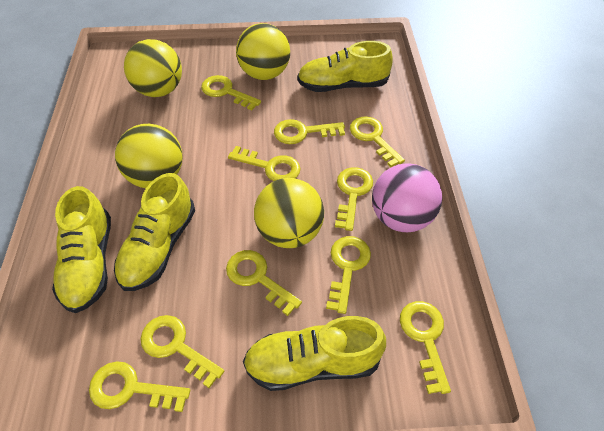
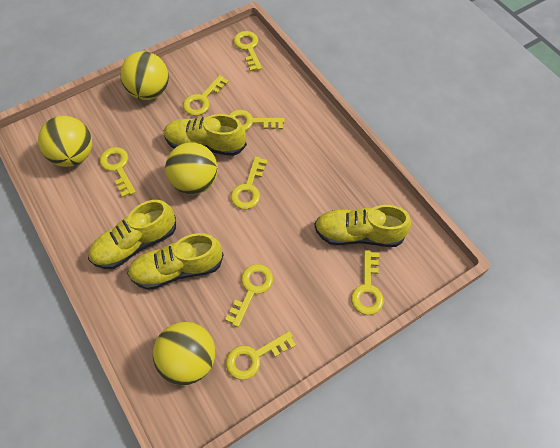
pink ball: 1 -> 0
yellow key: 10 -> 8

